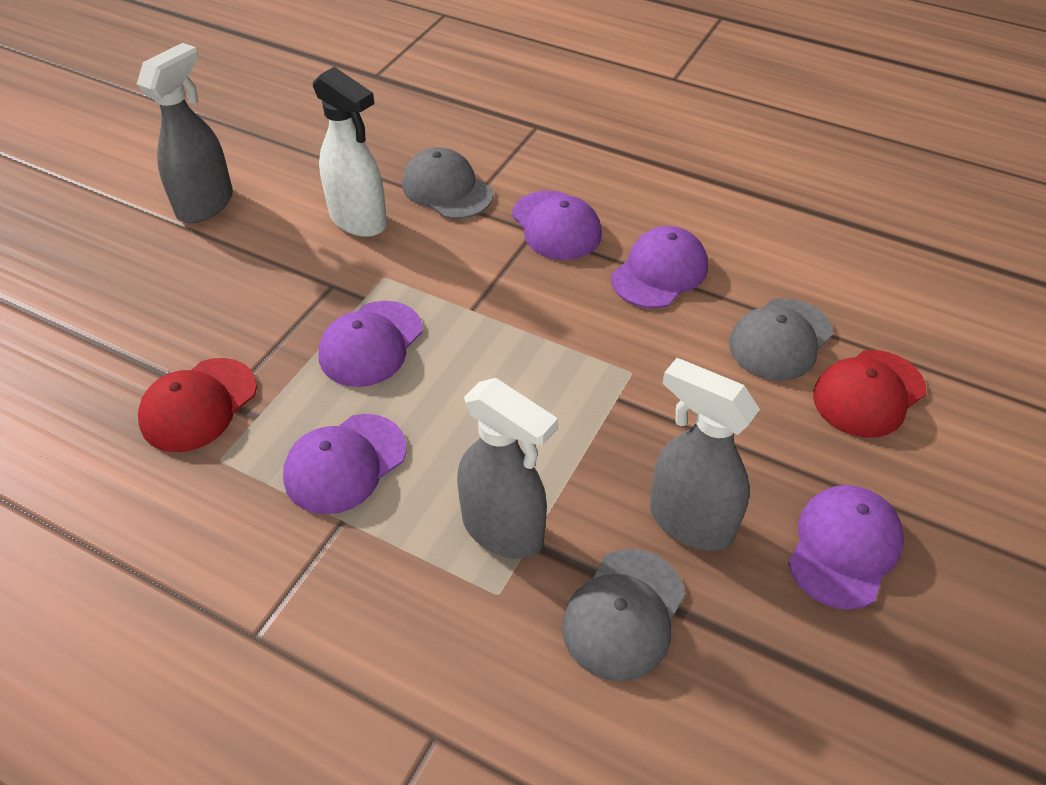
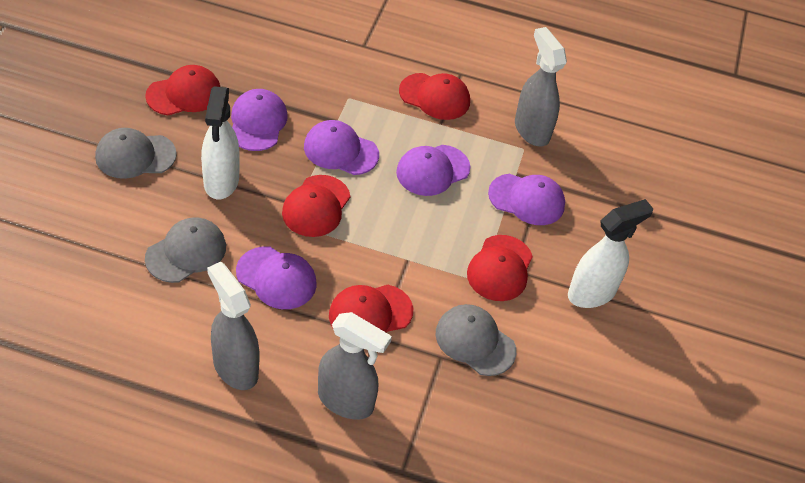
red cap: 2 -> 5
white spray bottle: 1 -> 2

